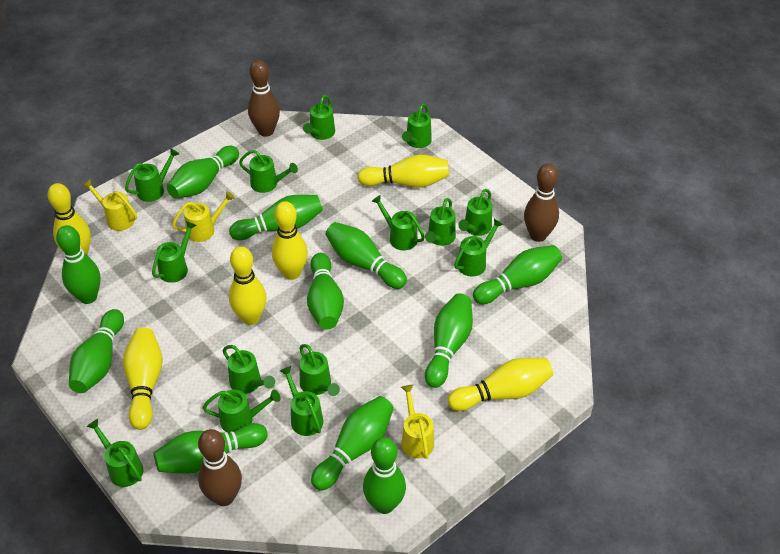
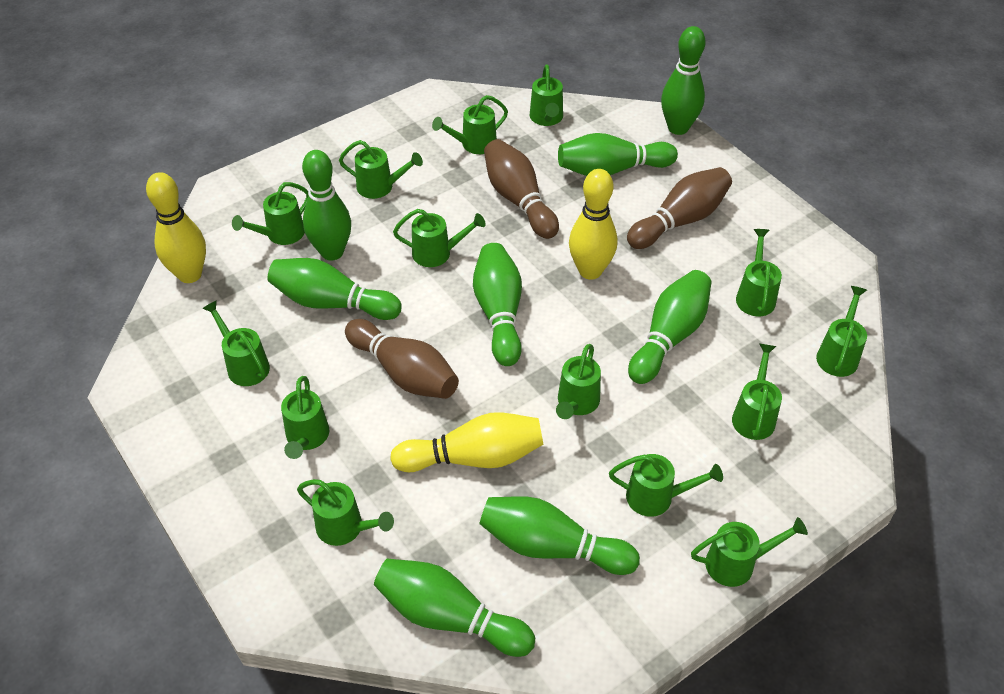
green bowling pin: 11 -> 8
yellow bowling pin: 6 -> 3
yellow watering can: 3 -> 0

